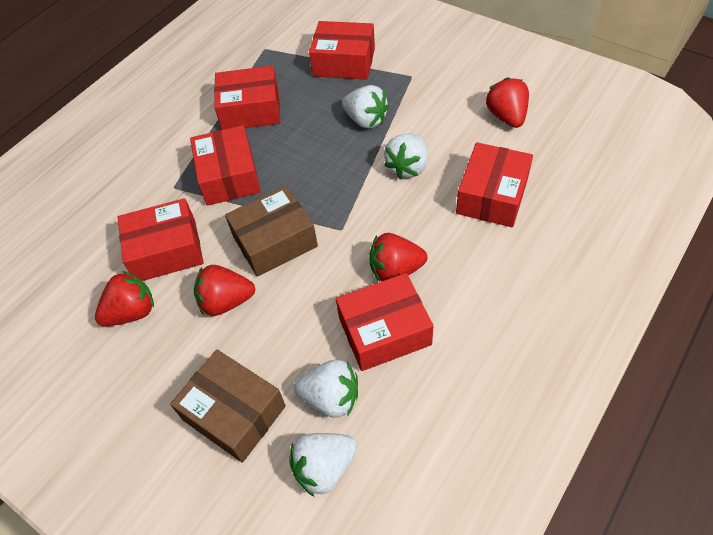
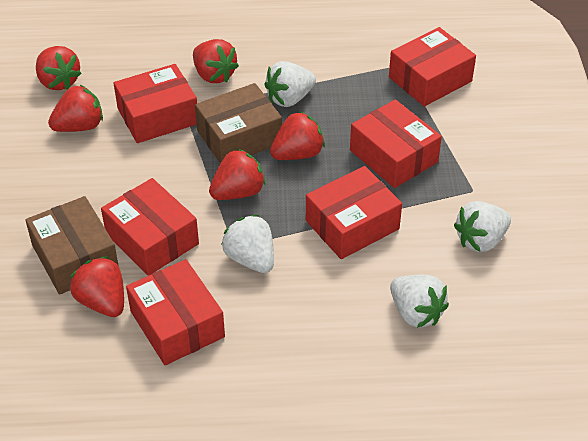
red strawberry: 4 -> 6

